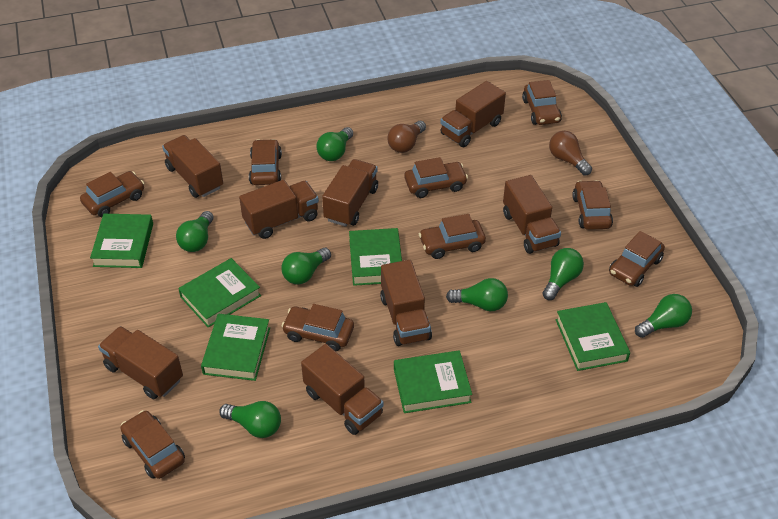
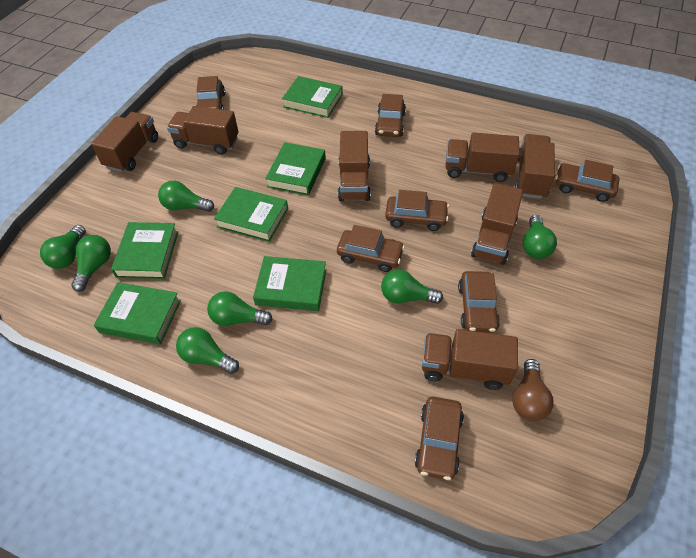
brown car: 9 -> 7
brown light bulb: 2 -> 1
brown truck: 8 -> 7

